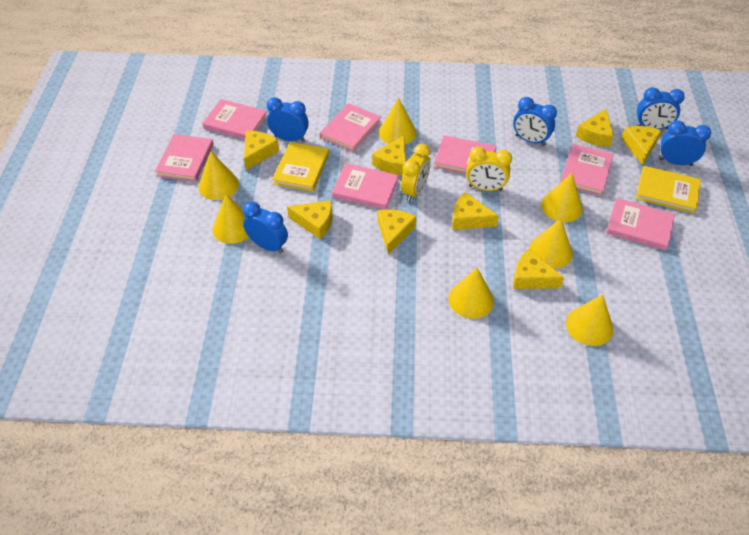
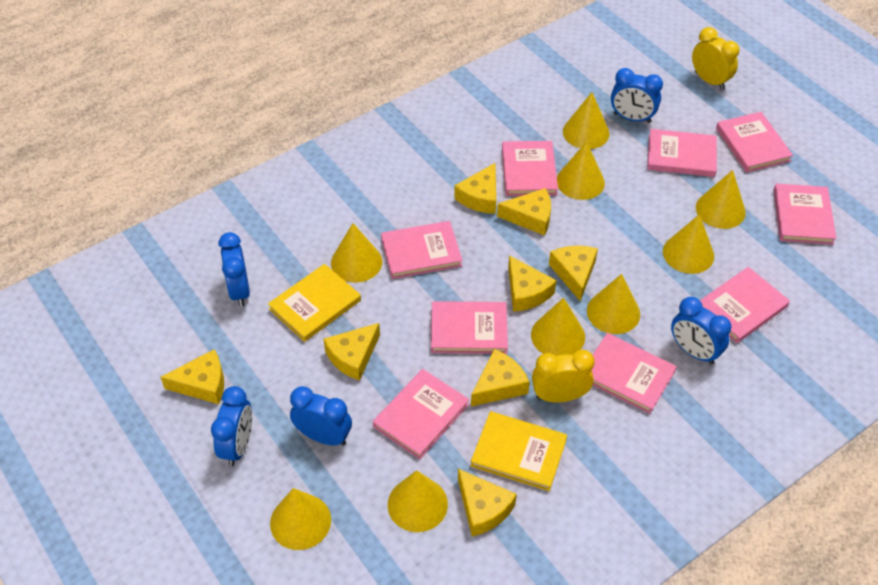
pink book: 7 -> 9
yellow cone: 7 -> 9

